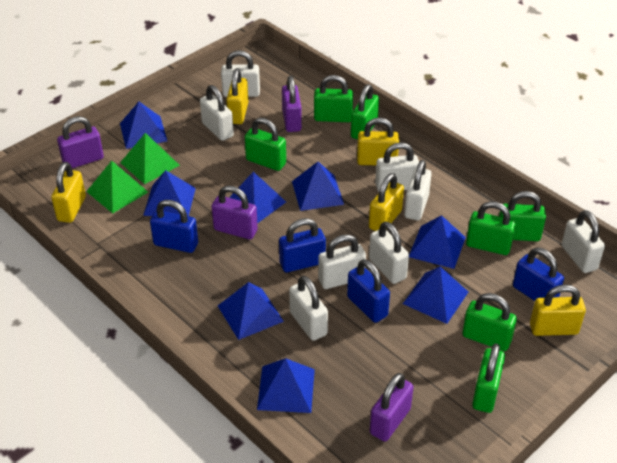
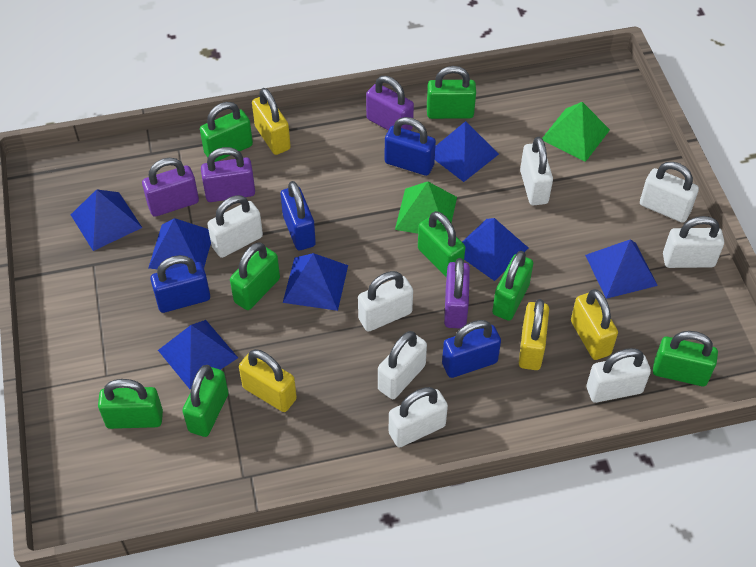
blue pyramid: 8 -> 7
green padlock: 7 -> 8
yellow padlock: 5 -> 4

